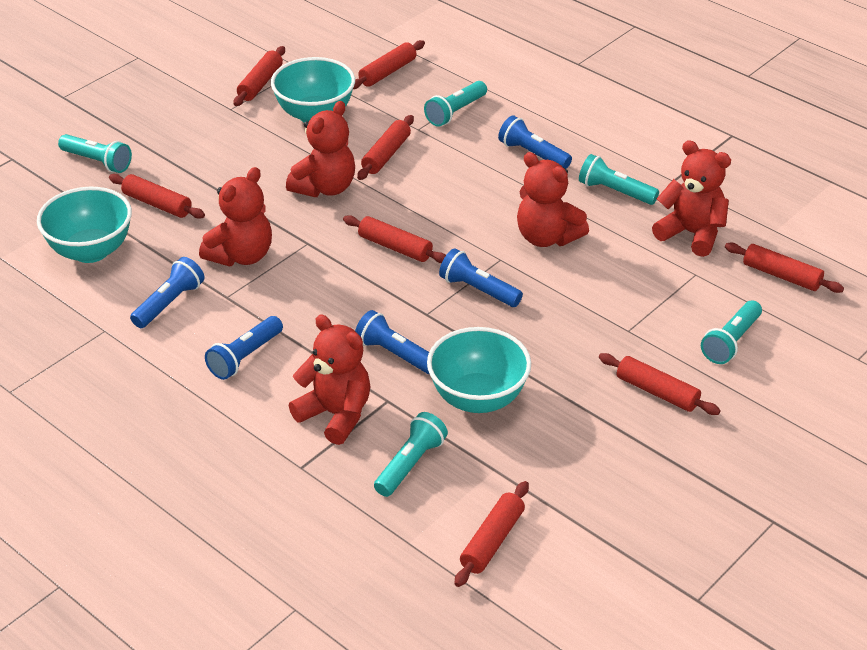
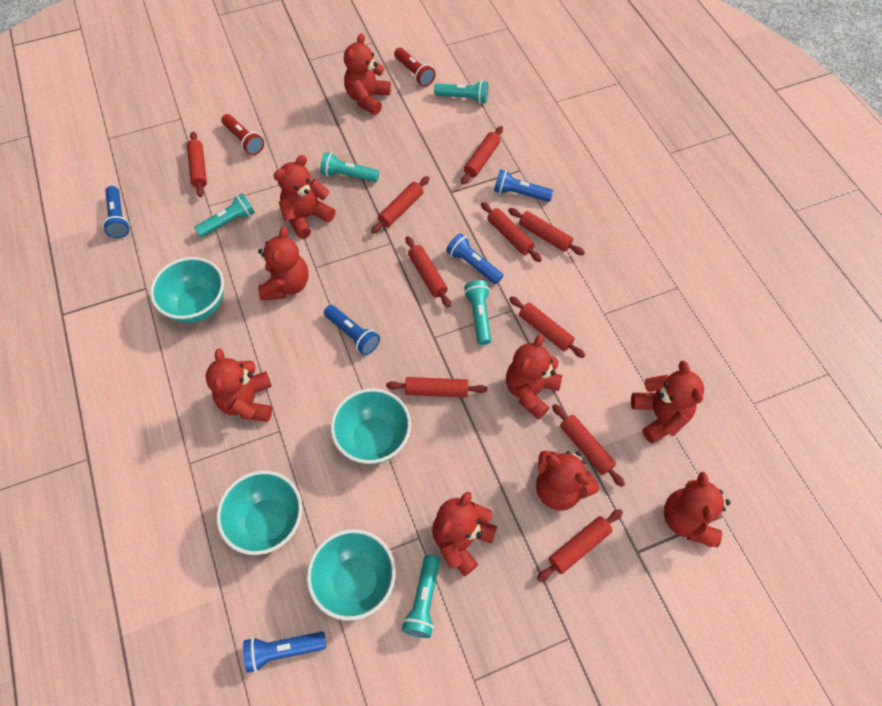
red flashlight: 0 -> 2
red rolling pin: 8 -> 10
red teddy bear: 5 -> 9
turquoise bowl: 3 -> 4

